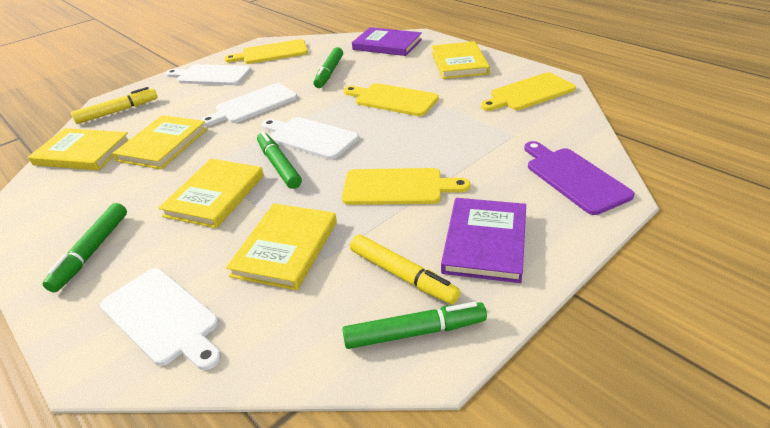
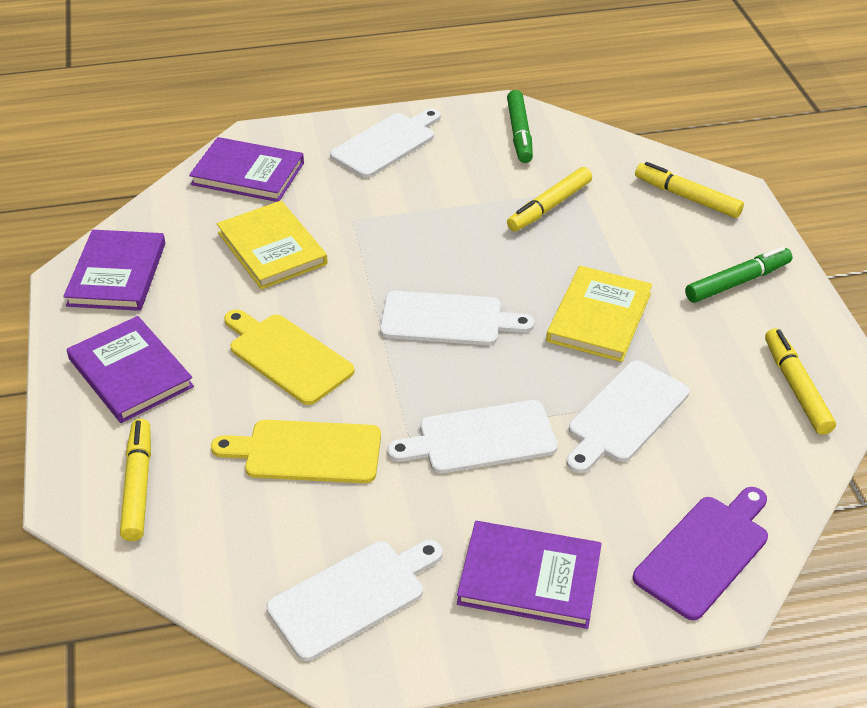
green marker: 4 -> 2
purple book: 2 -> 4
white cutting board: 4 -> 5
yellow book: 5 -> 2
yellow cutting board: 4 -> 2
yellow marker: 2 -> 4

